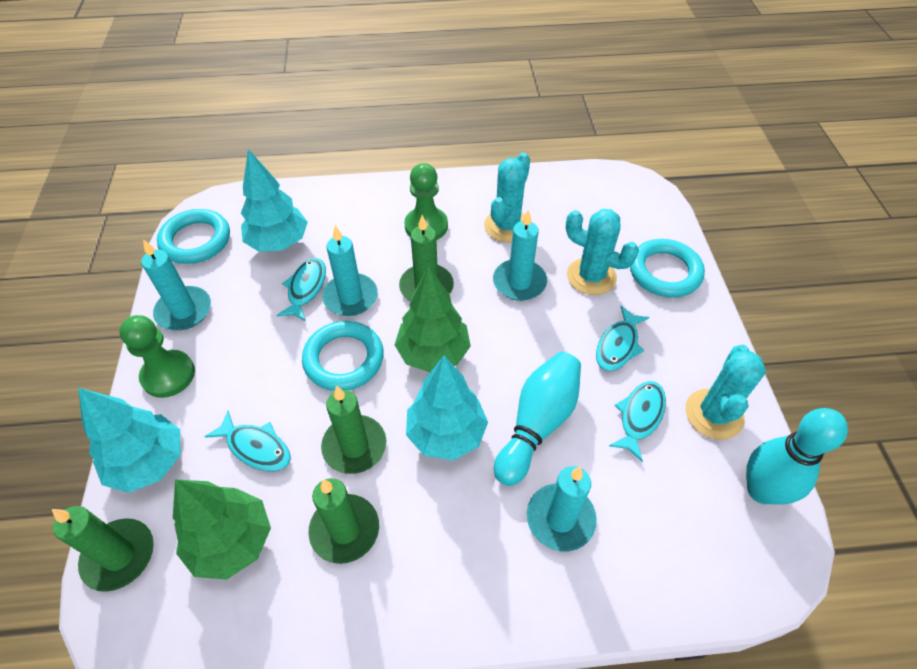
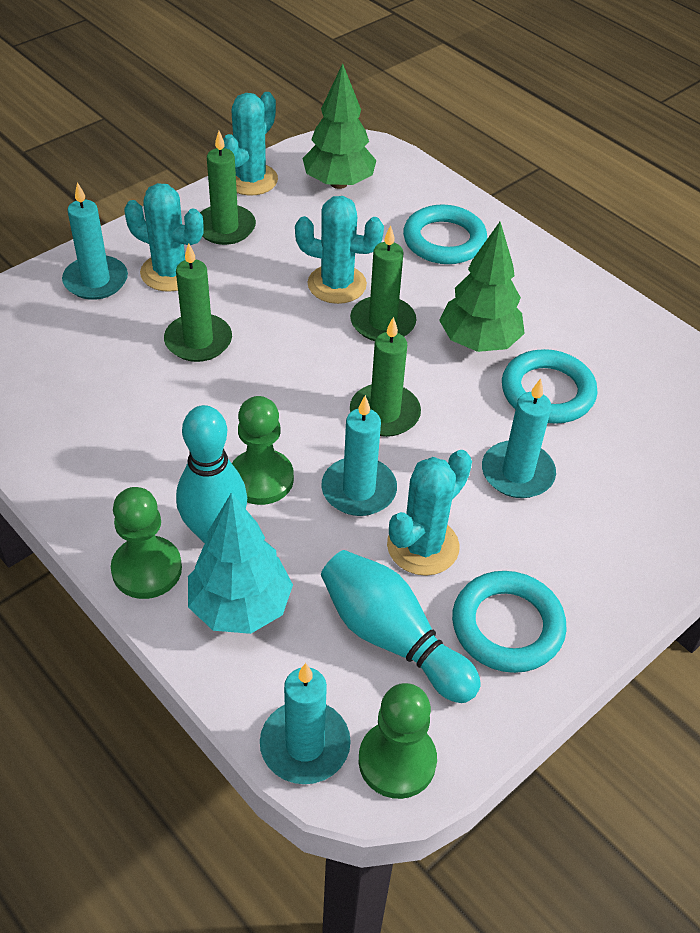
green pawn: 2 -> 3
turquoise cactus: 3 -> 4
turquoise fish: 4 -> 0
turquoise tree: 3 -> 1

